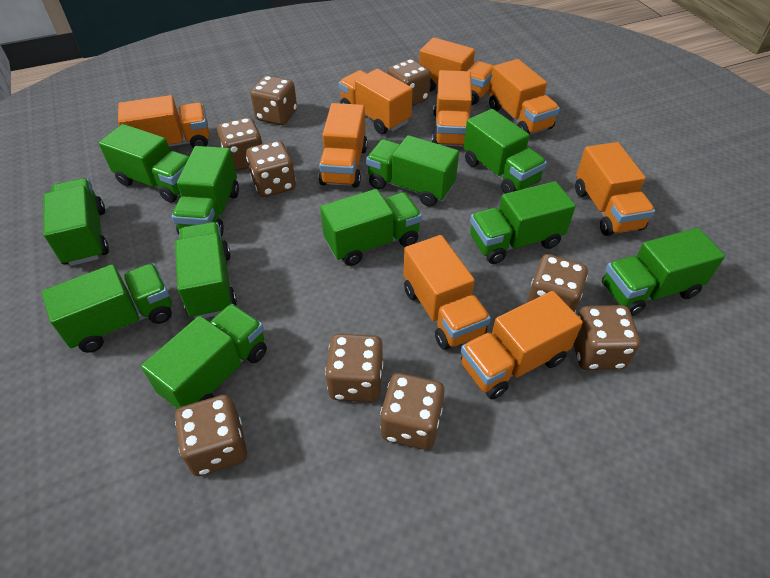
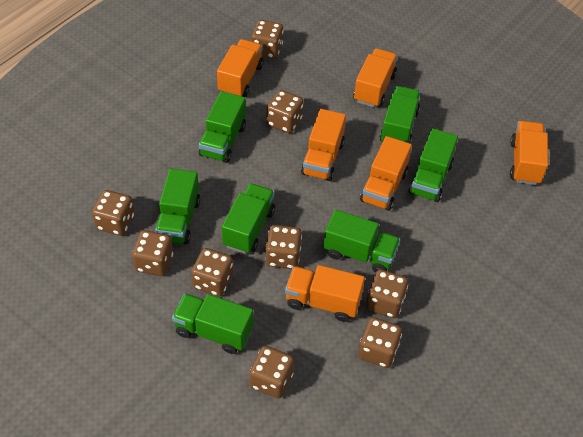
green truck: 11 -> 7
orange truck: 9 -> 6

